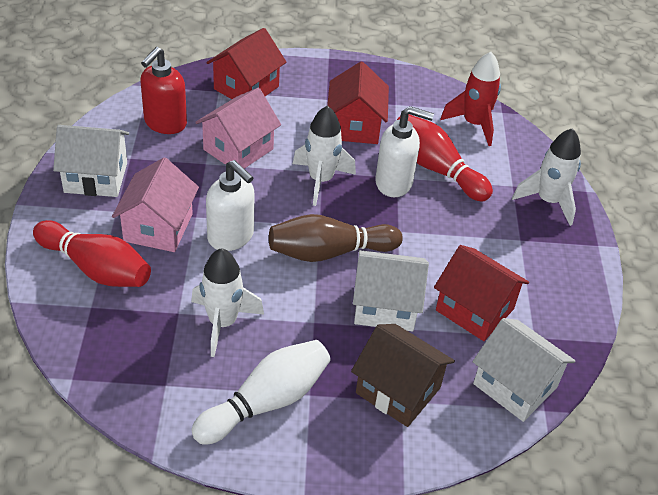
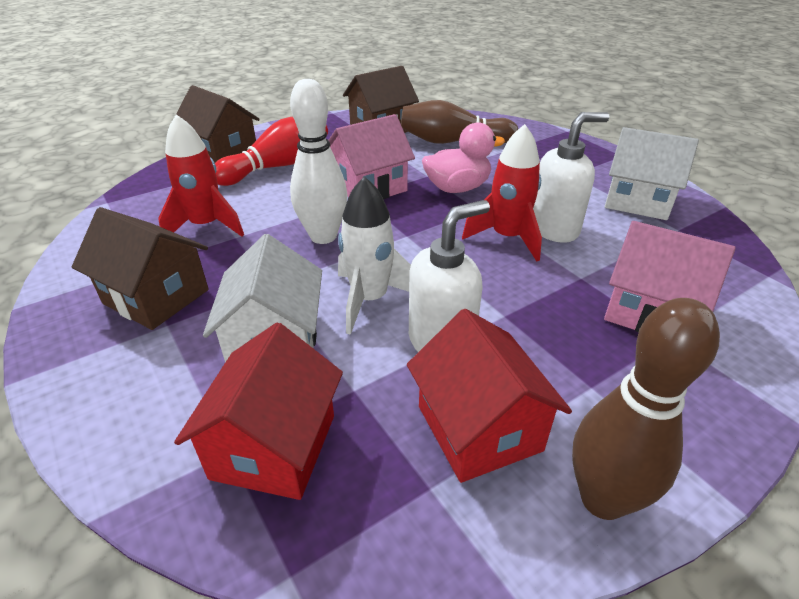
brown bowling pin: 1 -> 2
brown house: 1 -> 3
pink duck: 0 -> 1
red bowling pin: 2 -> 1
red house: 3 -> 2
red rocket: 1 -> 2
red soap dispenser: 1 -> 0
white house: 3 -> 2
white rocket: 3 -> 1

